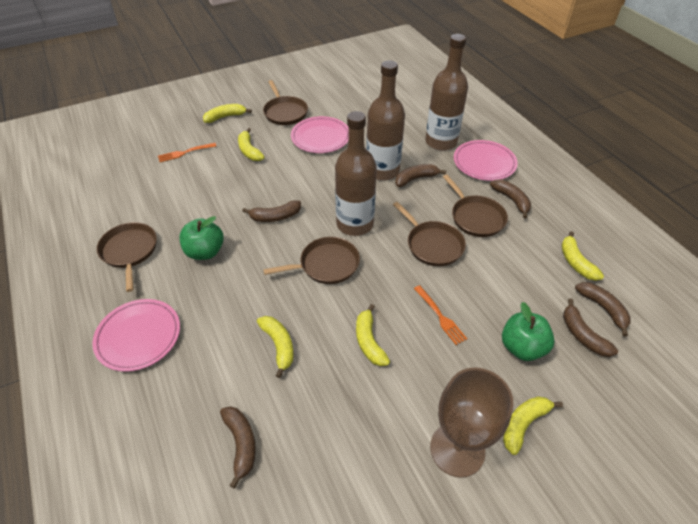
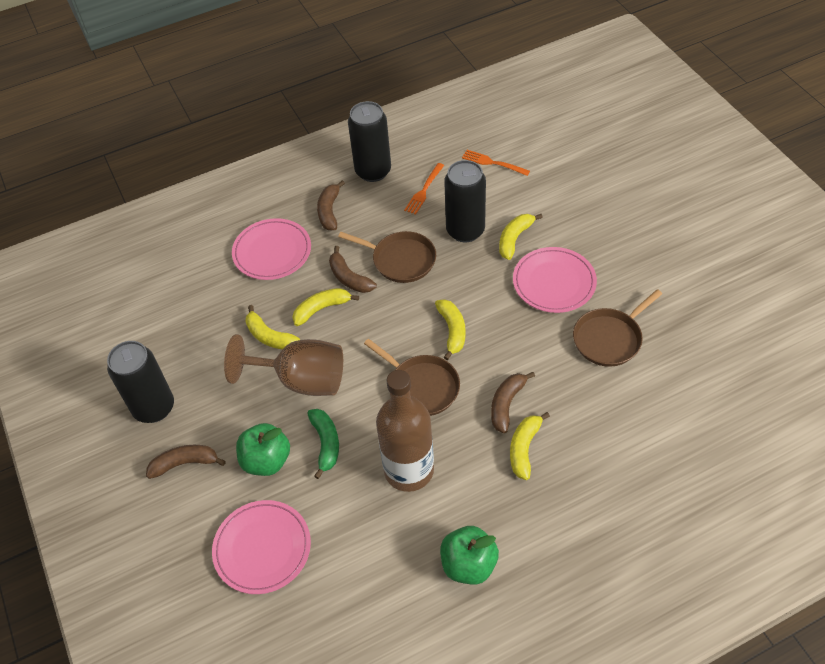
black can: 0 -> 3
brown banana: 6 -> 4
brown bottle: 3 -> 1
brown pan: 5 -> 3
green banana: 0 -> 1
yellow banana: 6 -> 5

